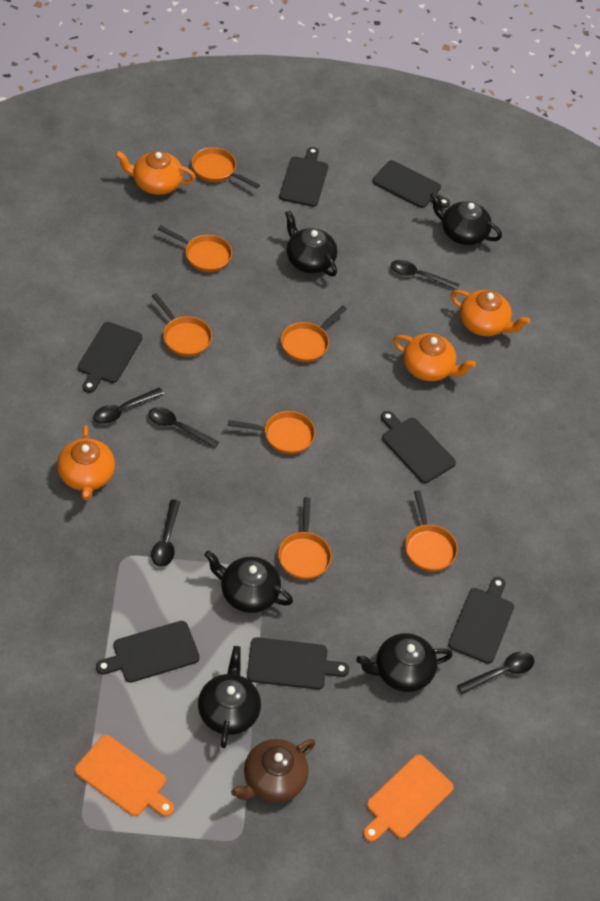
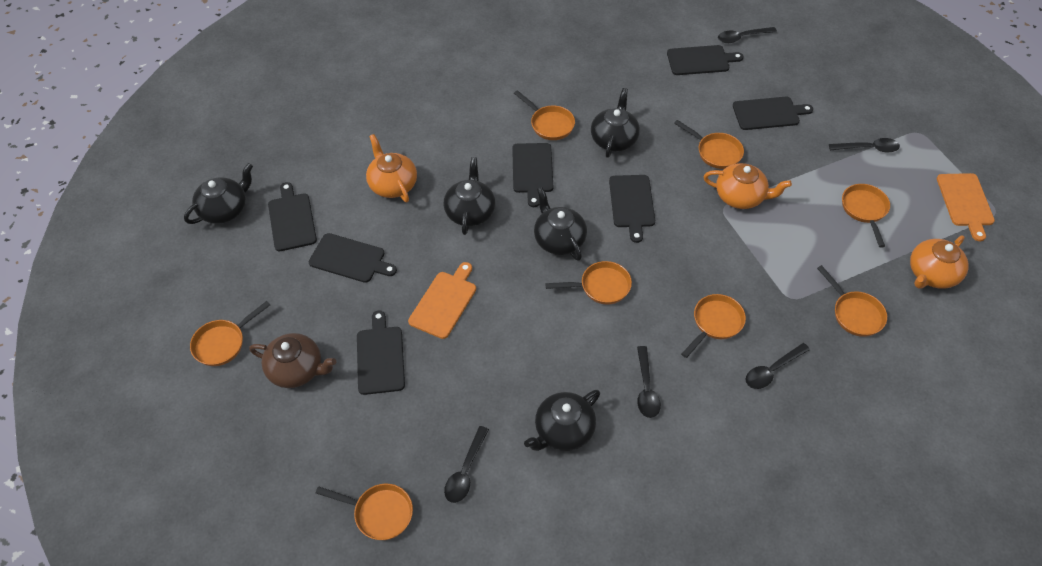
orange pan: 7 -> 8
orange teapot: 4 -> 3

